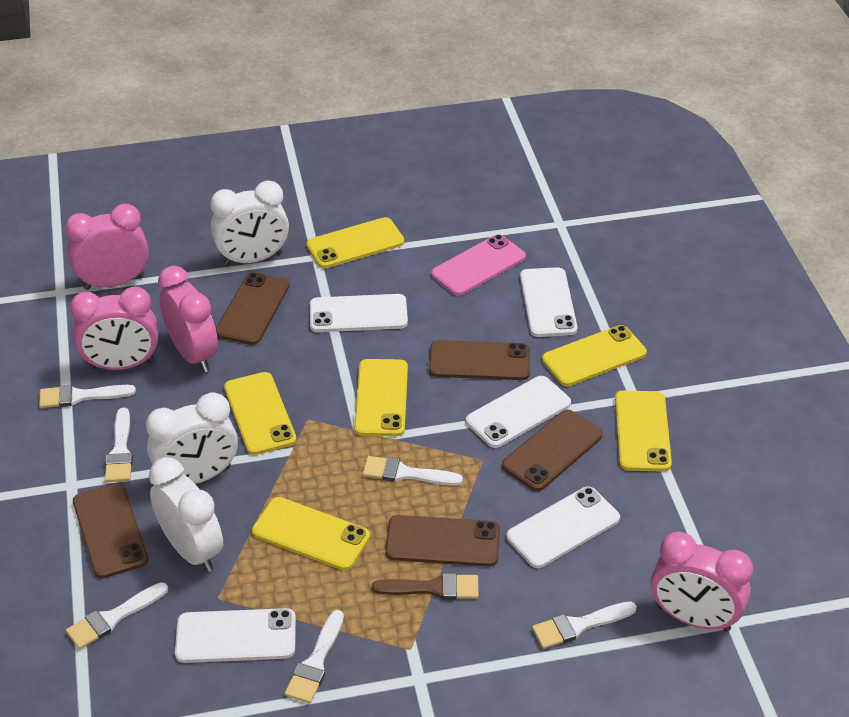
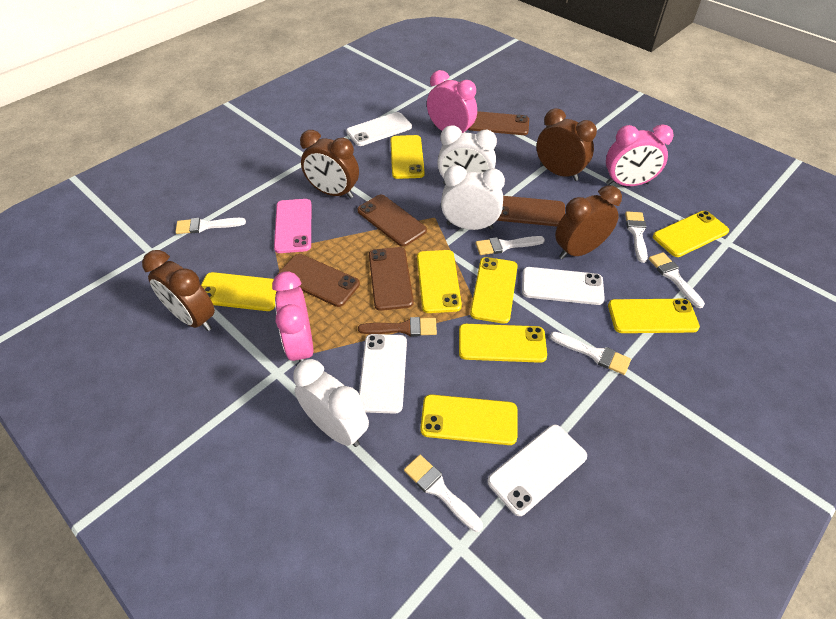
brown clock: 0 -> 4
pink clock: 4 -> 3
white phone: 5 -> 4
yellow phone: 6 -> 8

